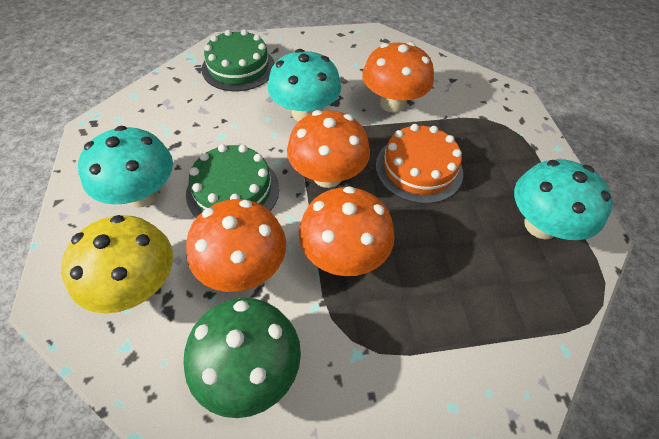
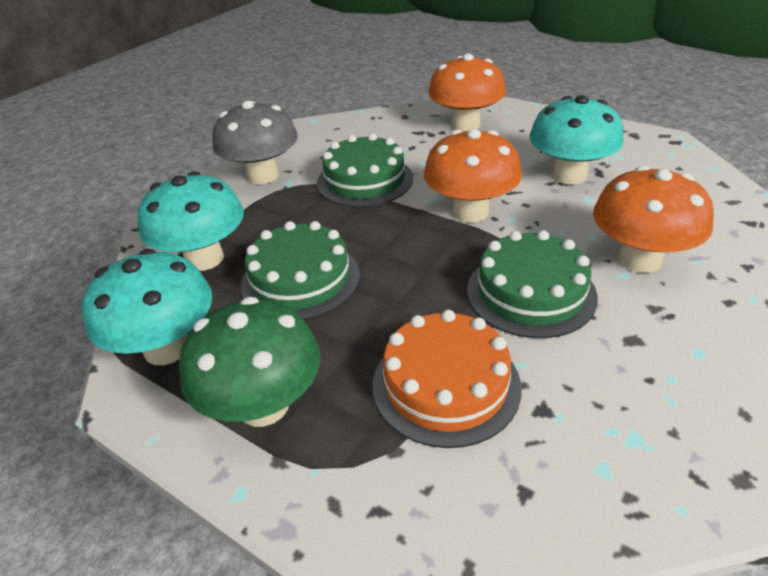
green cake: 2 -> 3
grey mushroom: 0 -> 1
orange mushroom: 4 -> 3
yellow mushroom: 1 -> 0

